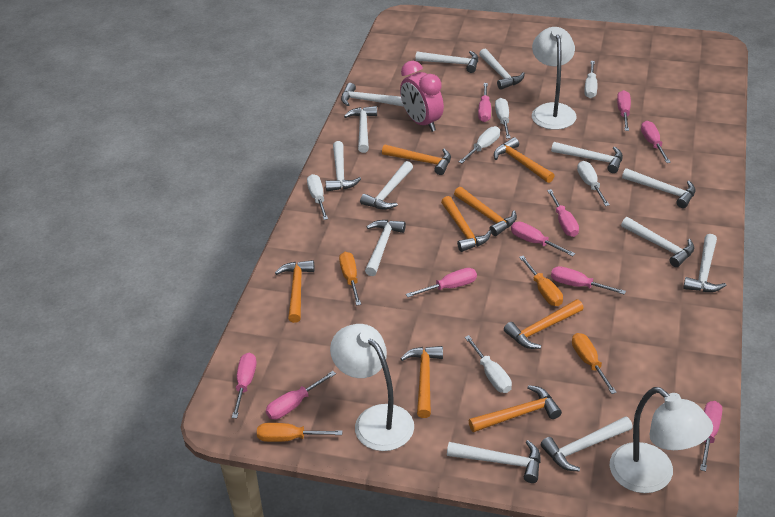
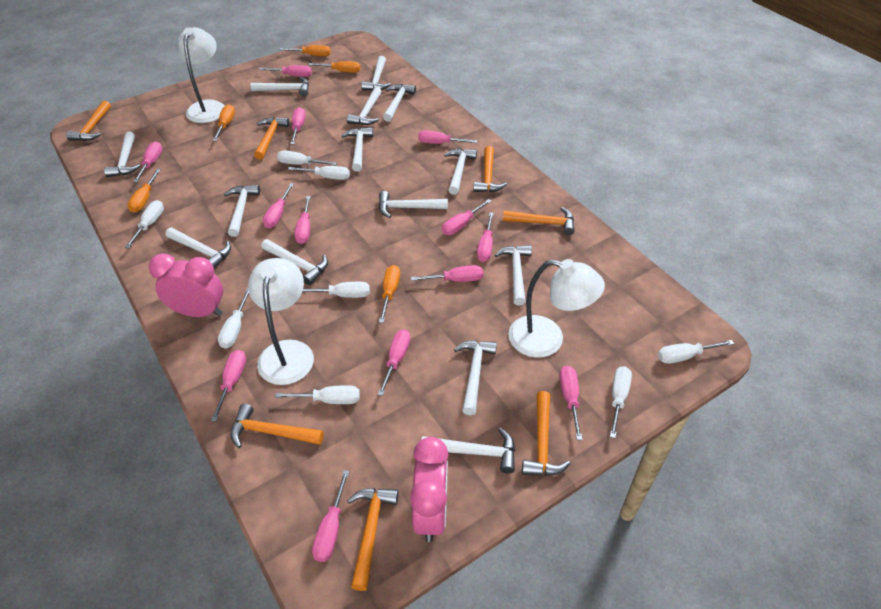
orange hammer: 8 -> 7
orange screwdriver: 4 -> 5
pink clock: 1 -> 2
pink screwdriver: 10 -> 13
white hammer: 13 -> 14
white screwdriver: 6 -> 8

